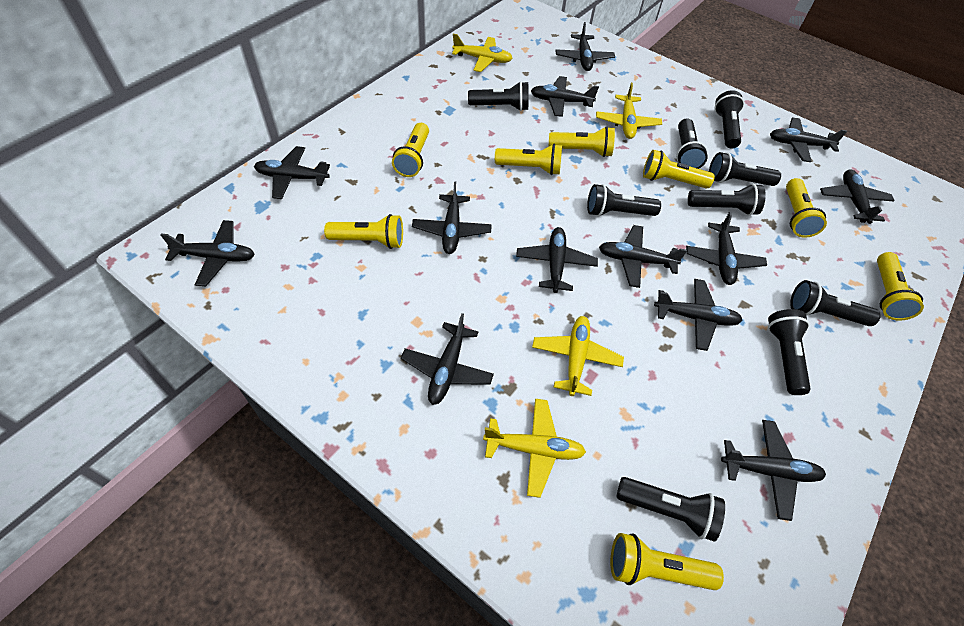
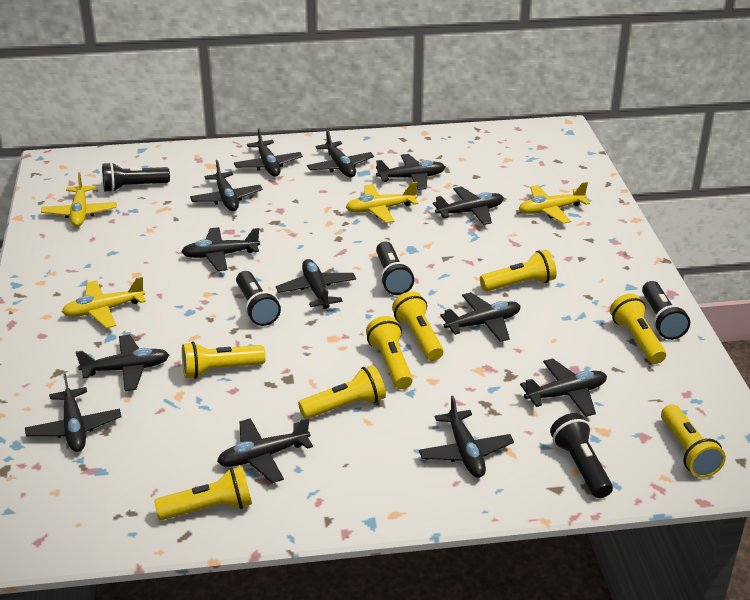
black flashlight: 9 -> 5

